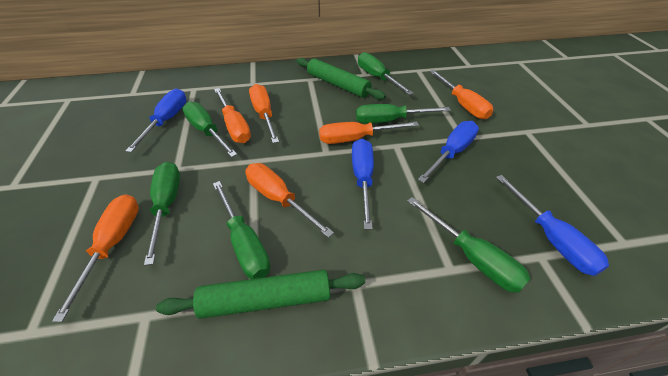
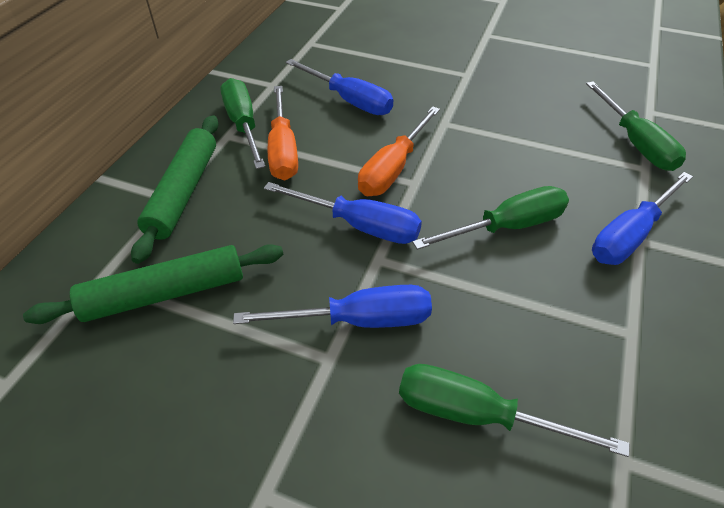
green screwdriver: 6 -> 4
orange screwdriver: 6 -> 2

